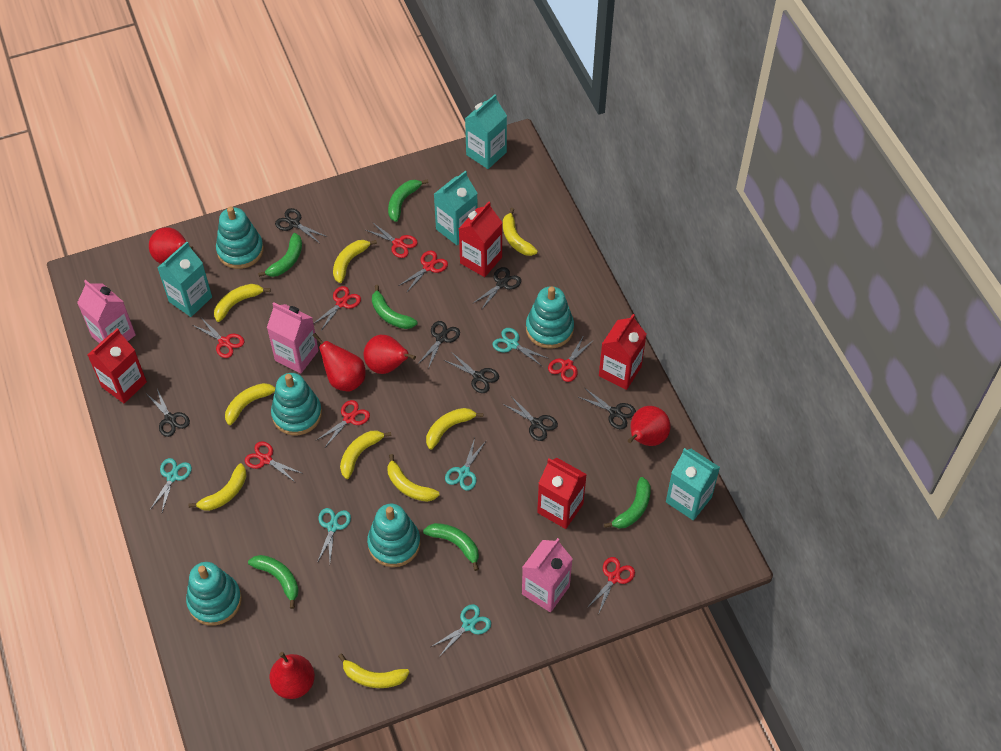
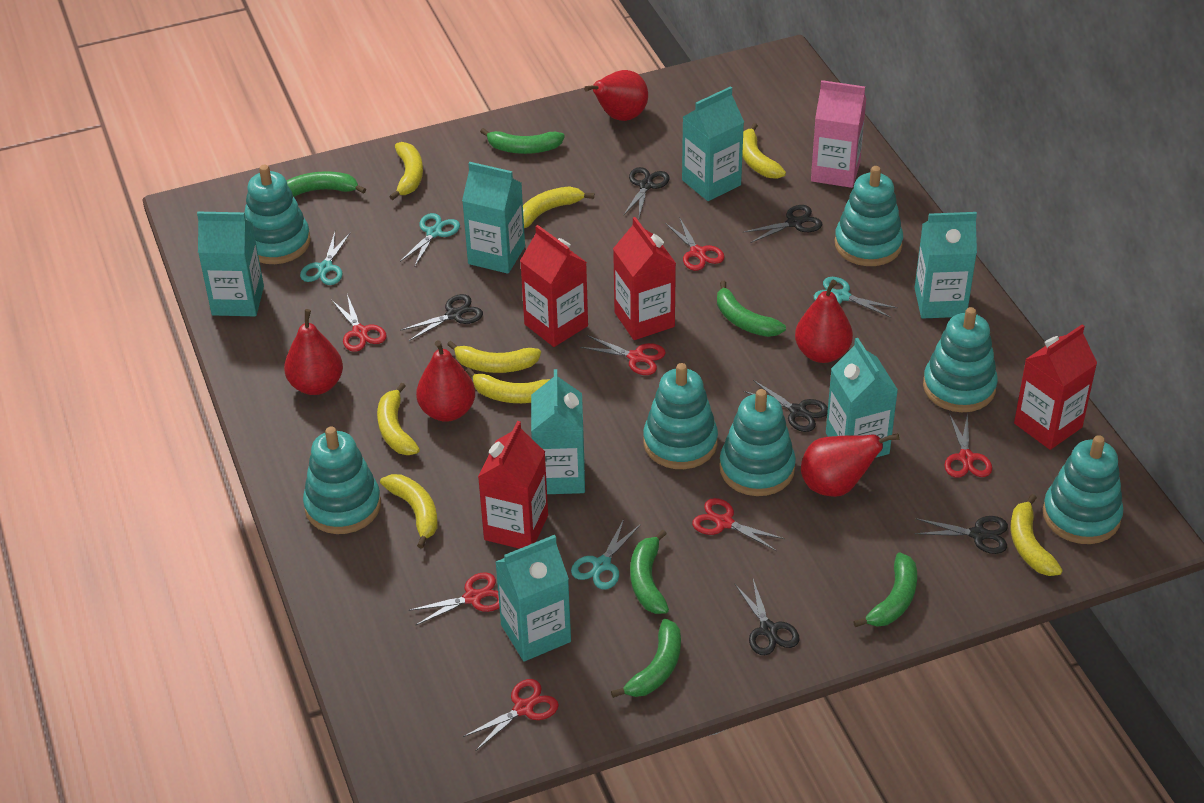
black scissors: 7 -> 6
pink carton: 3 -> 1
red scissors: 8 -> 7
turquoise carton: 4 -> 7
turquoise scissors: 5 -> 4
turquoise stacking toy: 5 -> 7
yellow banana: 9 -> 8

